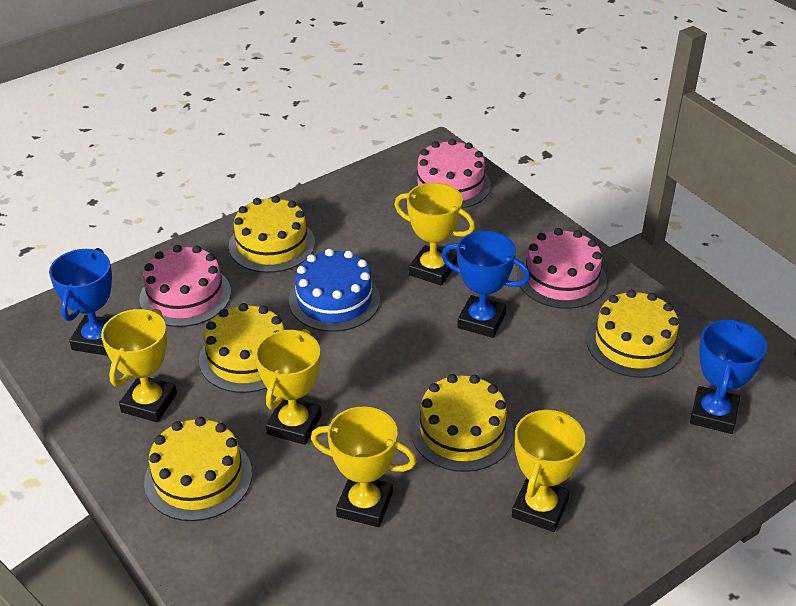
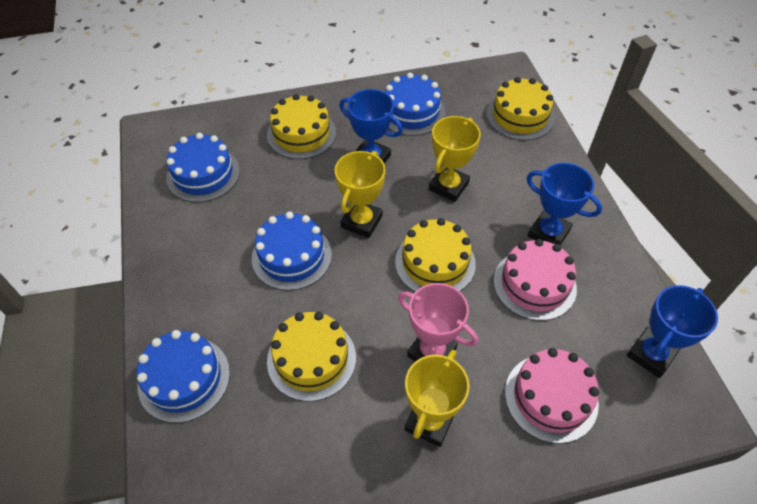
blue cake: 1 -> 4
pink cake: 3 -> 2
pink trophy: 0 -> 1
yellow cake: 5 -> 4
yellow trophy: 5 -> 3

